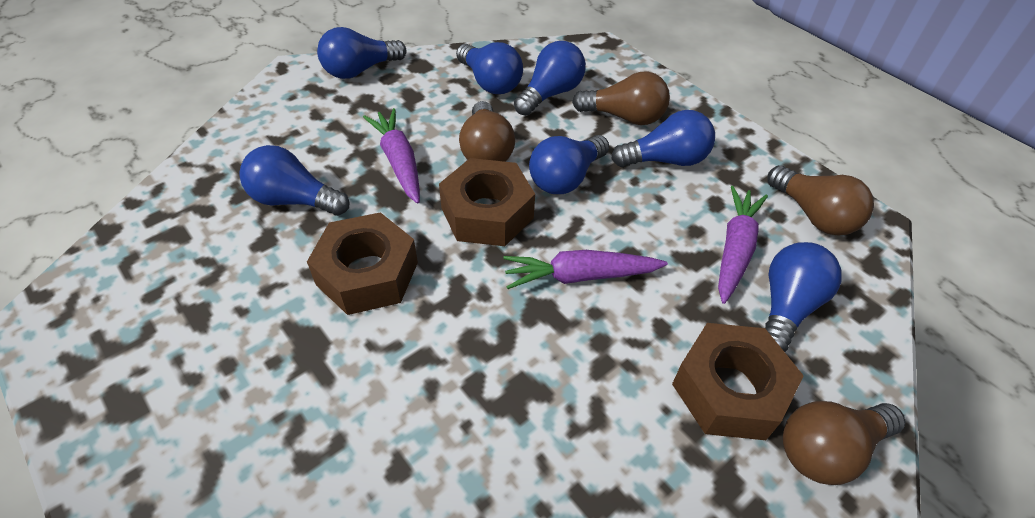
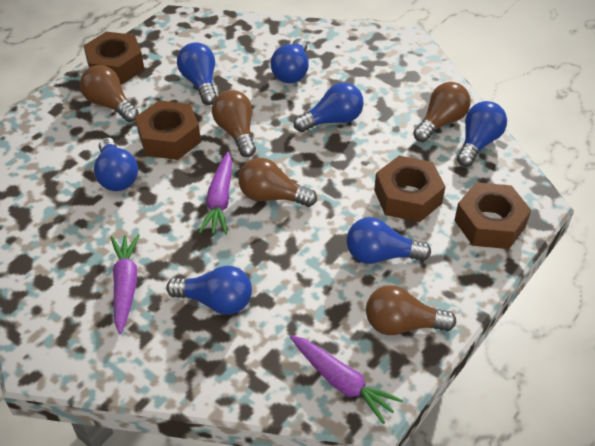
brown light bulb: 4 -> 5
brown nut: 3 -> 4

